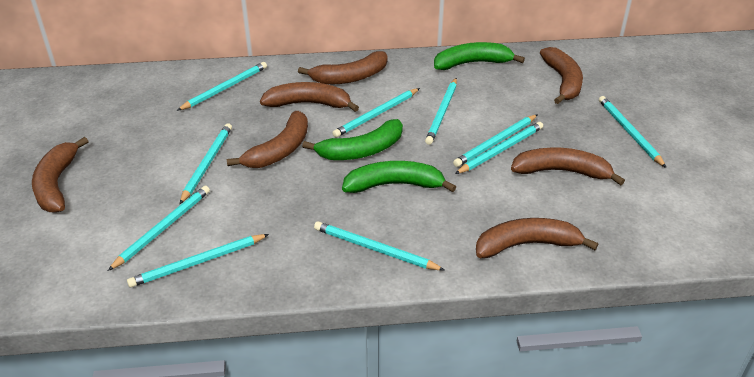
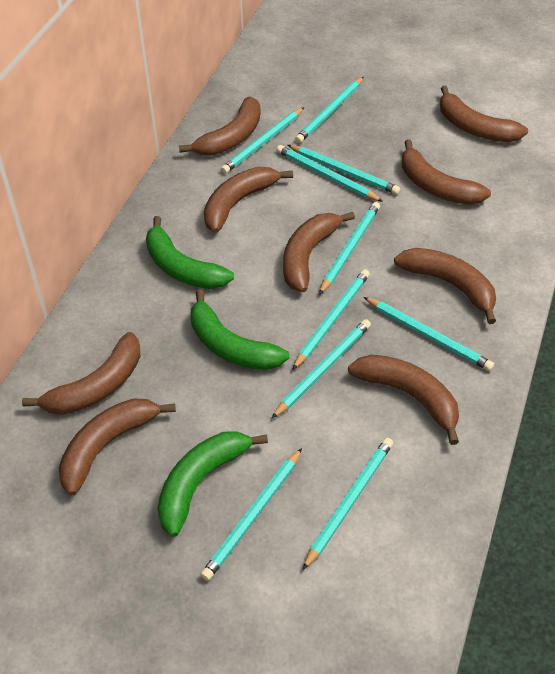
brown banana: 7 -> 9

